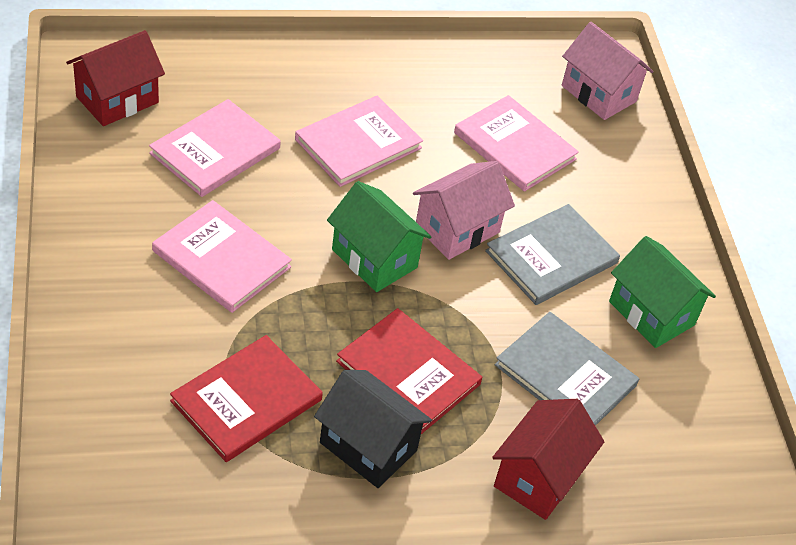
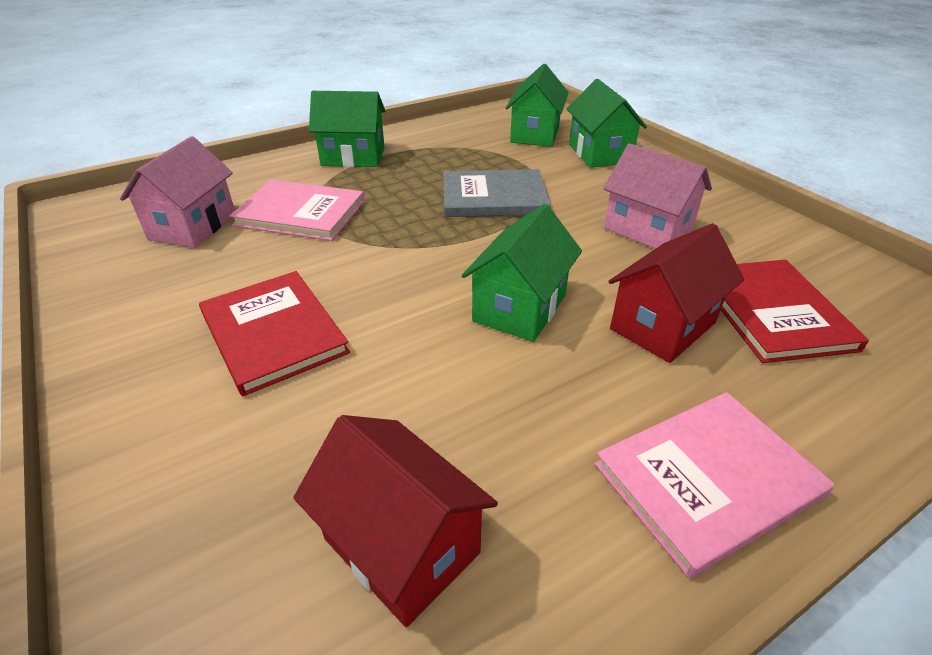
black house: 1 -> 0
green house: 2 -> 4
grey book: 2 -> 1
pink book: 4 -> 2

